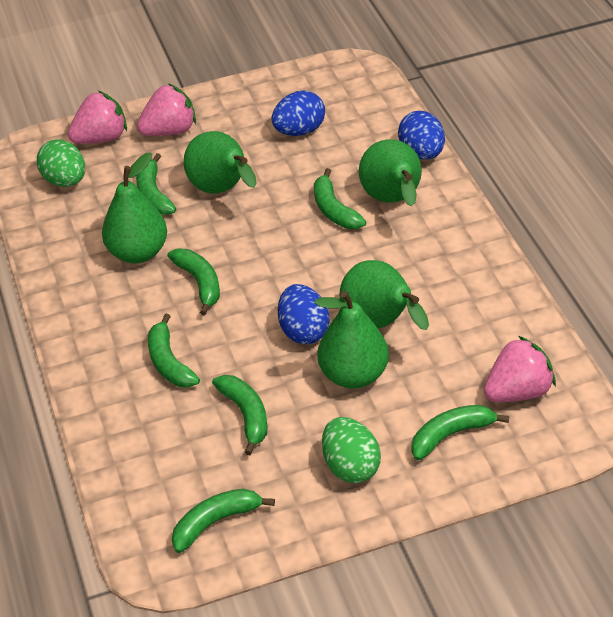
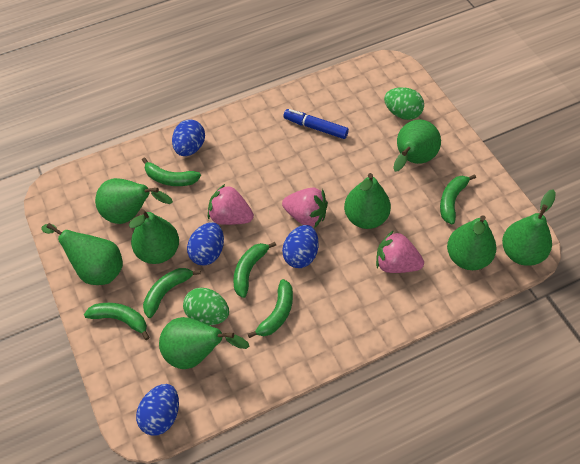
blue egg: 3 -> 4
blue marker: 0 -> 1
green banana: 7 -> 6
green pear: 5 -> 8

